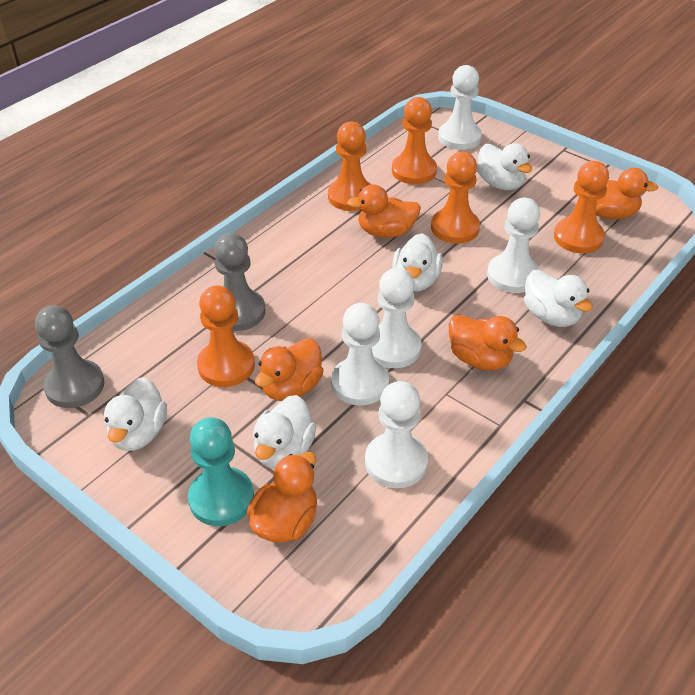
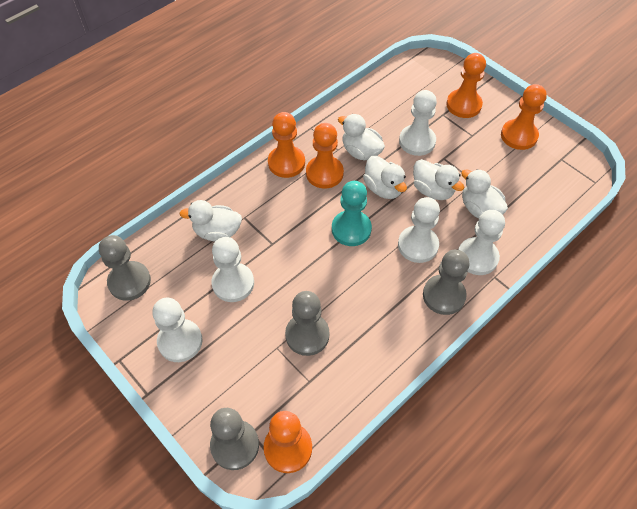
grey pawn: 2 -> 4
orange duck: 5 -> 0

